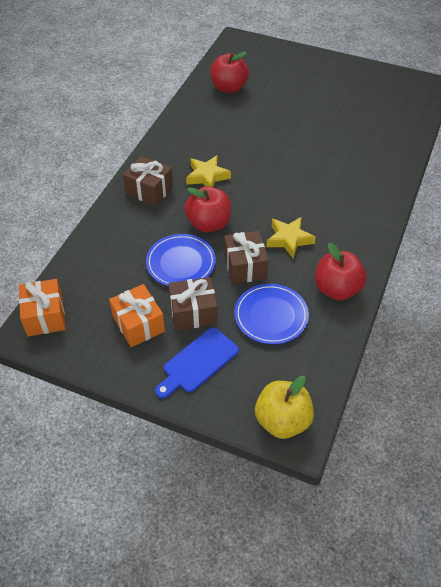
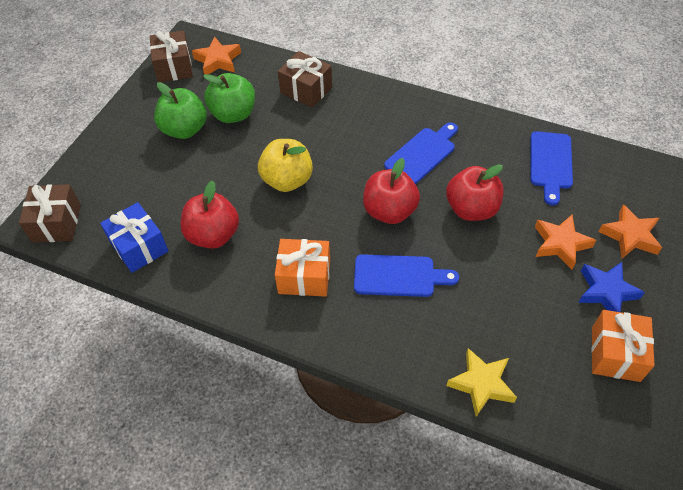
blue cutting board: 1 -> 3
blue gift: 0 -> 1
blue plate: 2 -> 0
blue star: 0 -> 1
green apple: 0 -> 2
orange star: 0 -> 3
yellow star: 2 -> 1

